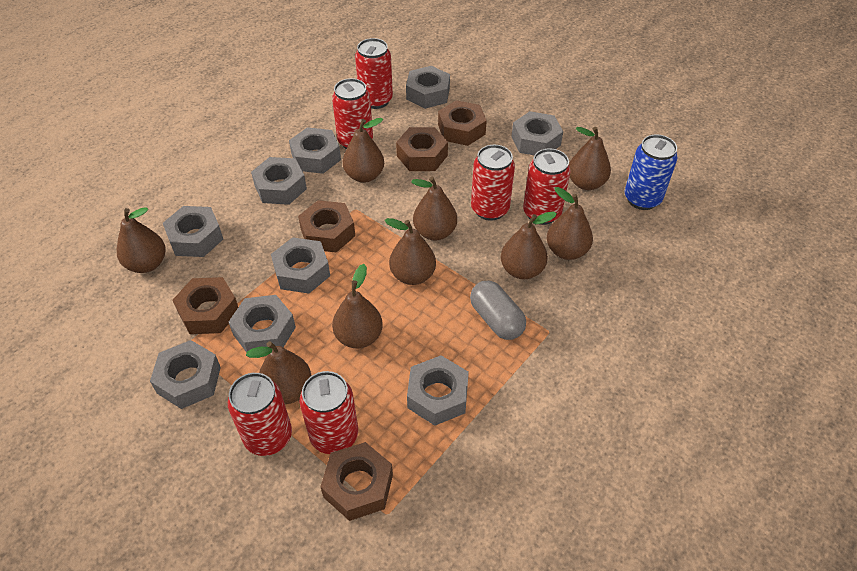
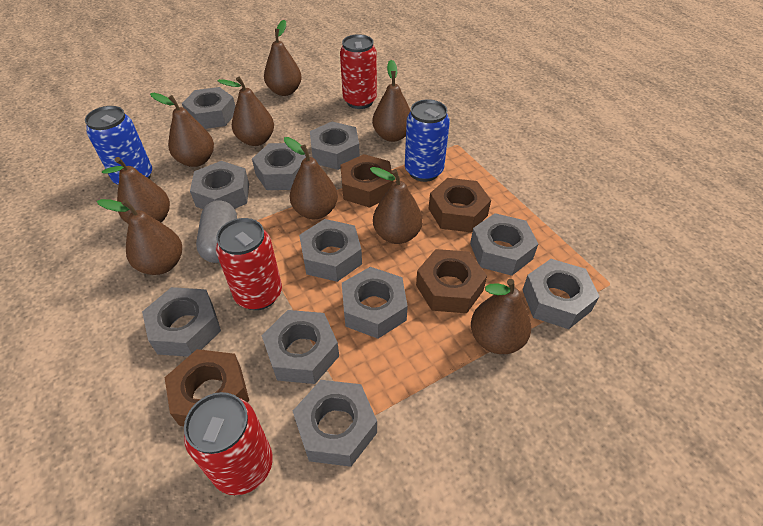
blue can: 1 -> 2
brown nut: 5 -> 4
grey nut: 9 -> 11
red can: 6 -> 3

